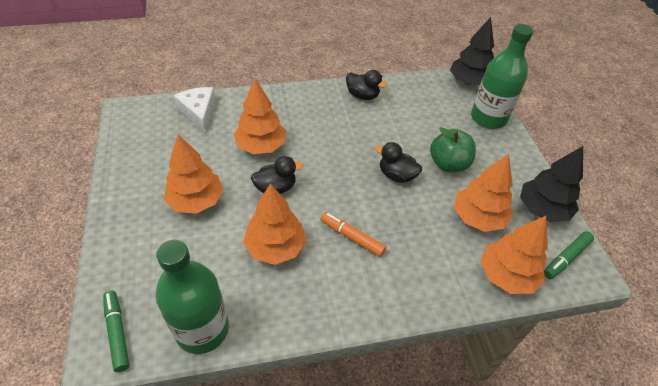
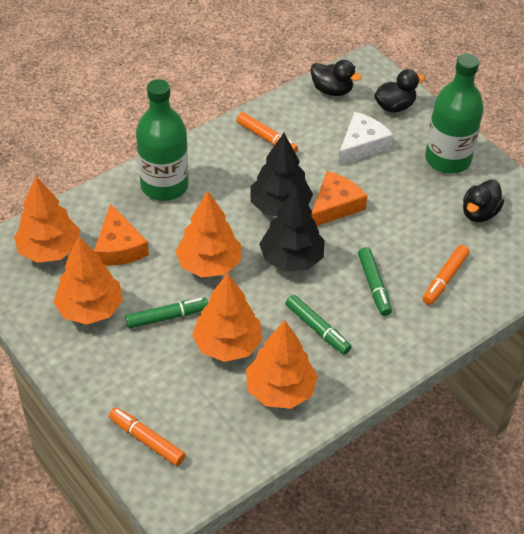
green apple: 1 -> 0
green marker: 2 -> 3
orange cheese: 0 -> 2
orange marker: 1 -> 3

